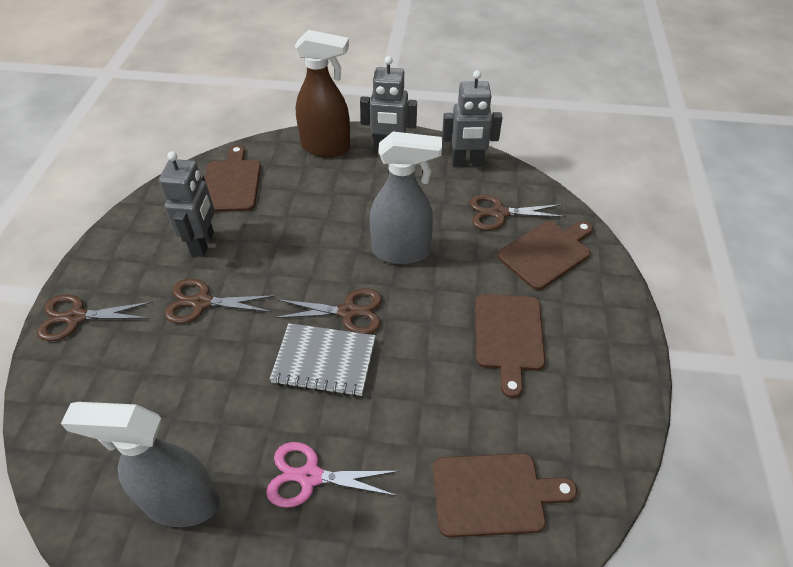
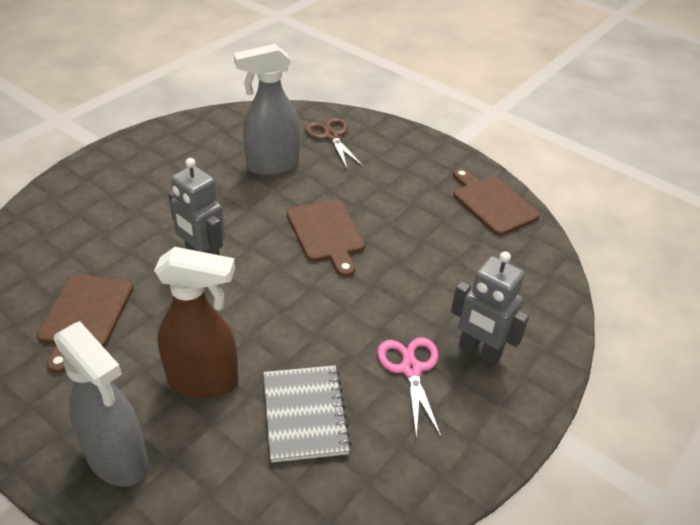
brown cutting board: 4 -> 3
brown scissors: 4 -> 1
grey robot: 3 -> 2

